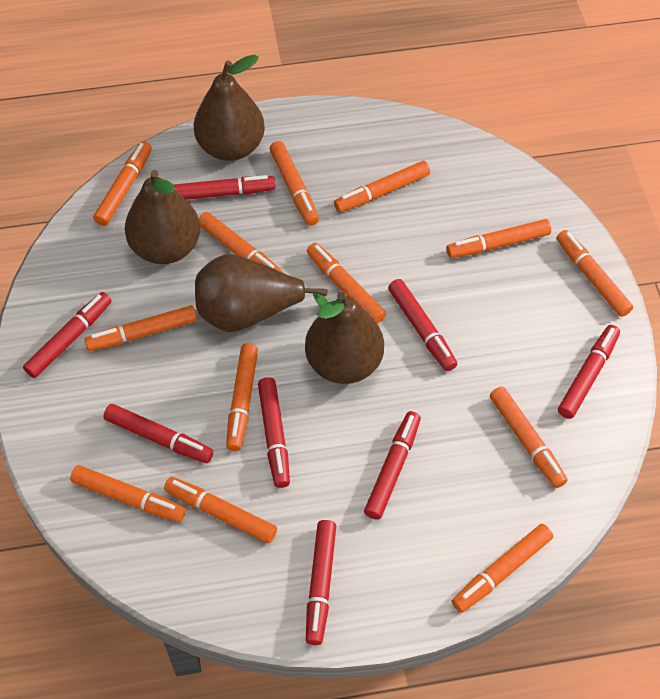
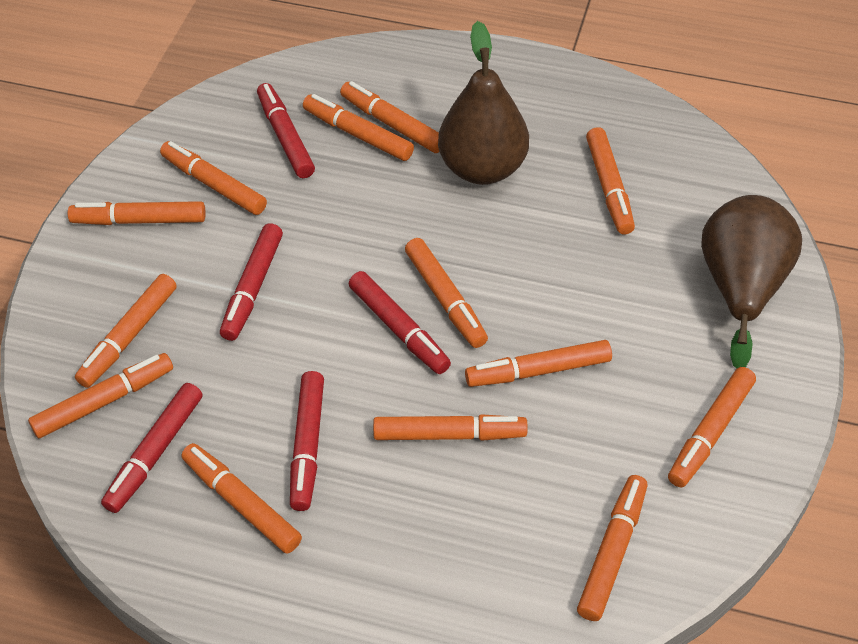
brown pear: 4 -> 2
red marker: 8 -> 5

